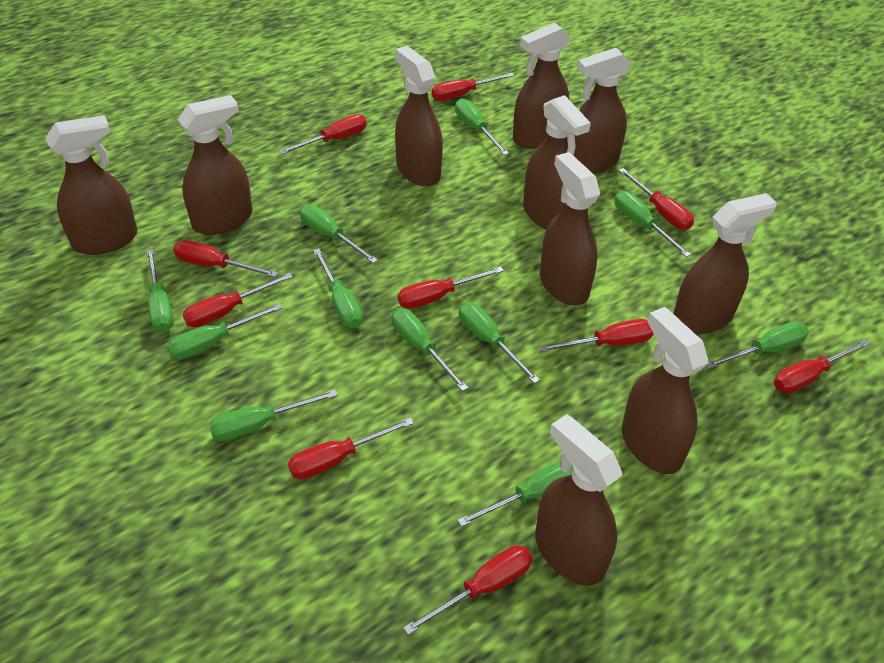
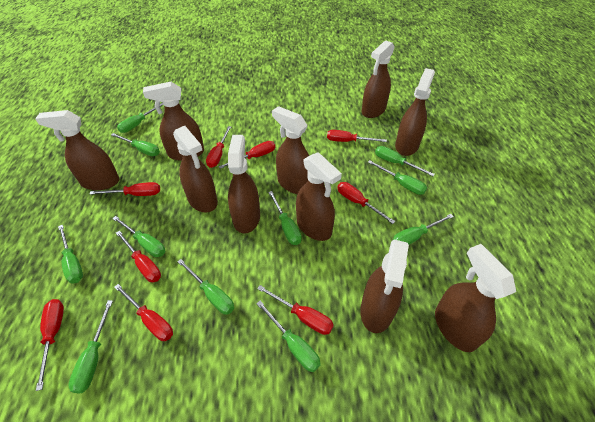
red screwdriver: 10 -> 9

